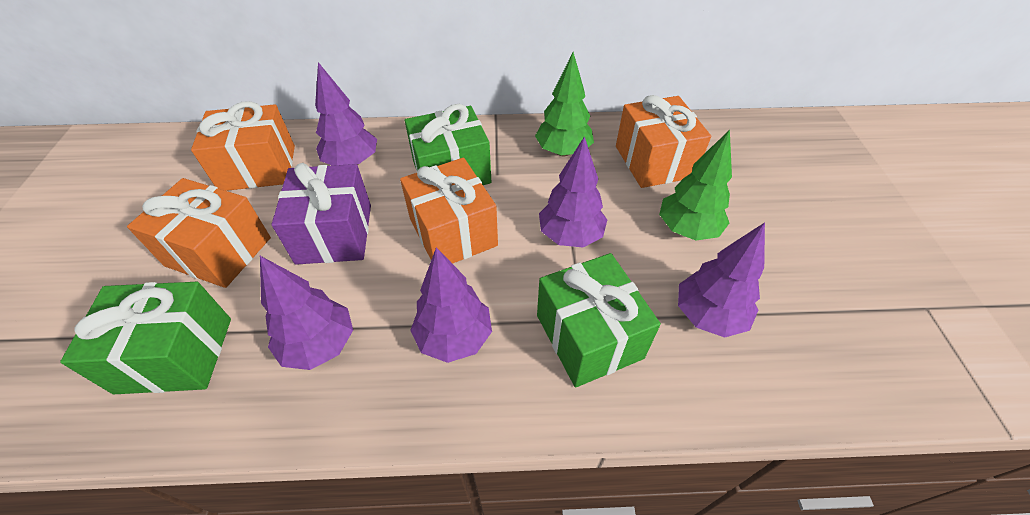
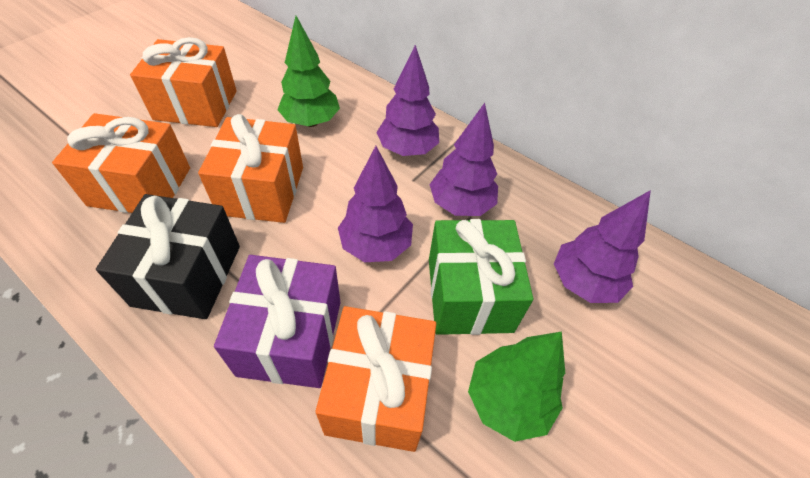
black gift: 0 -> 1
green gift: 3 -> 1
purple tree: 5 -> 4

